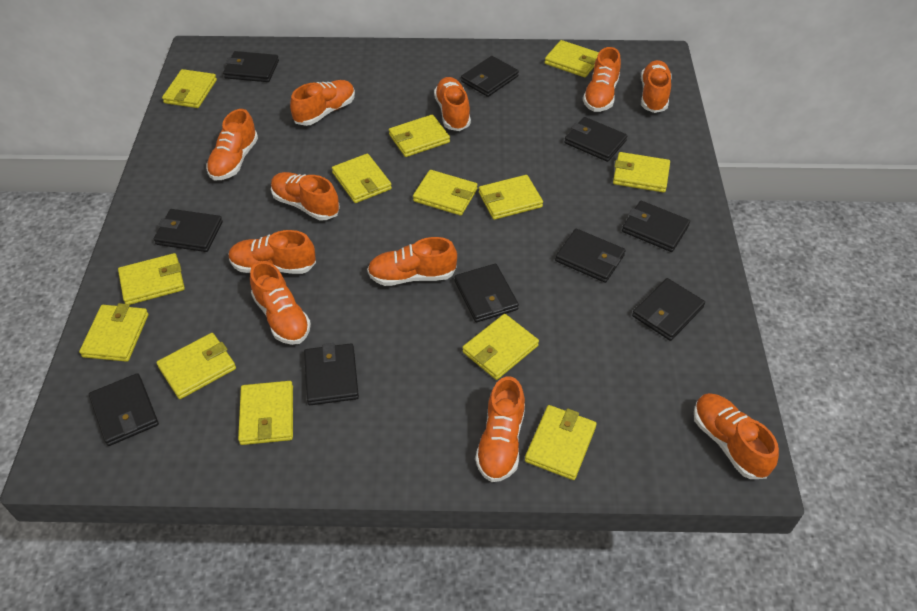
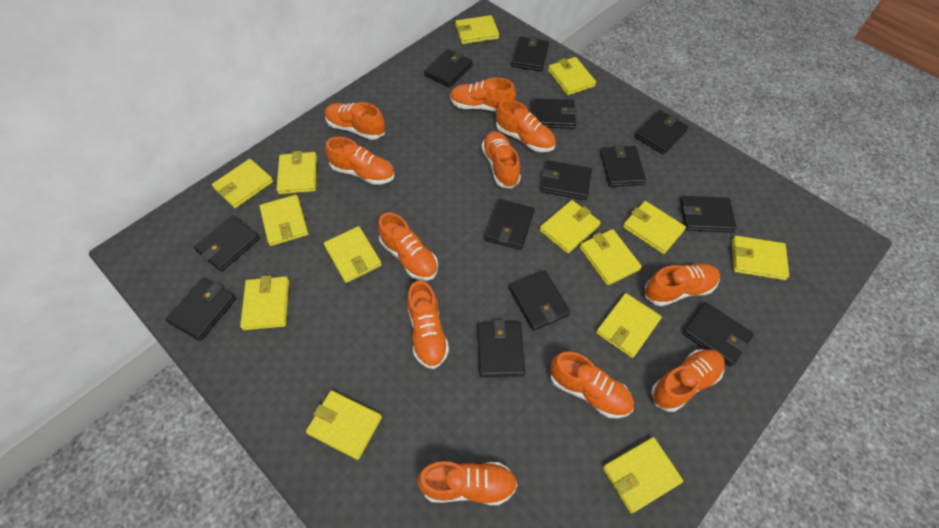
black wallet: 10 -> 13
yellow wallet: 13 -> 14

